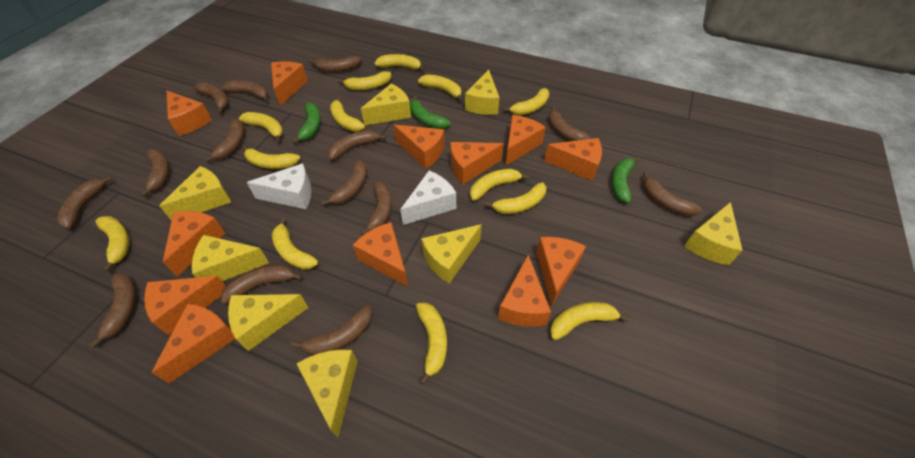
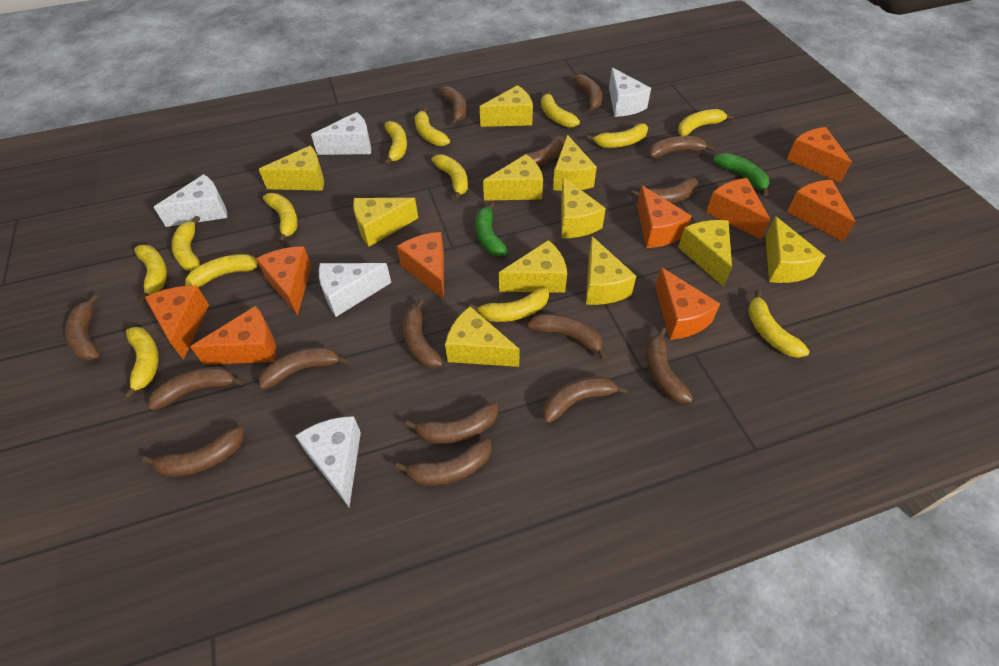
brown banana: 14 -> 15
green banana: 3 -> 2
orange cheese: 12 -> 9
white cheese: 2 -> 5
yellow cheese: 8 -> 11

